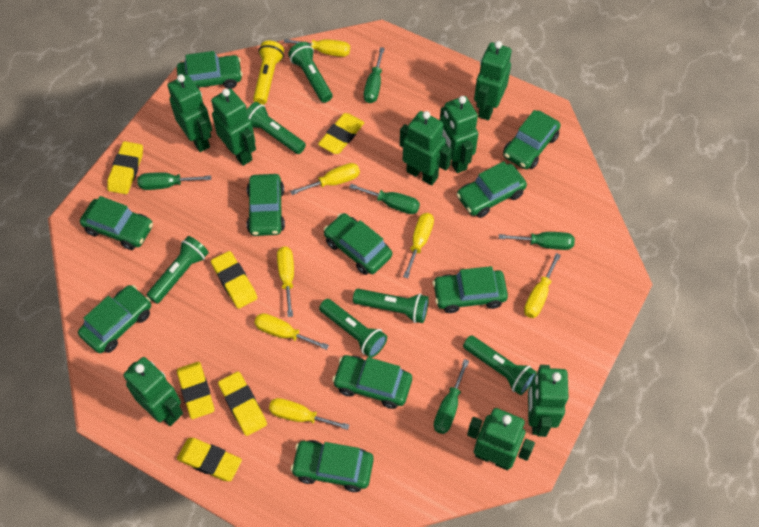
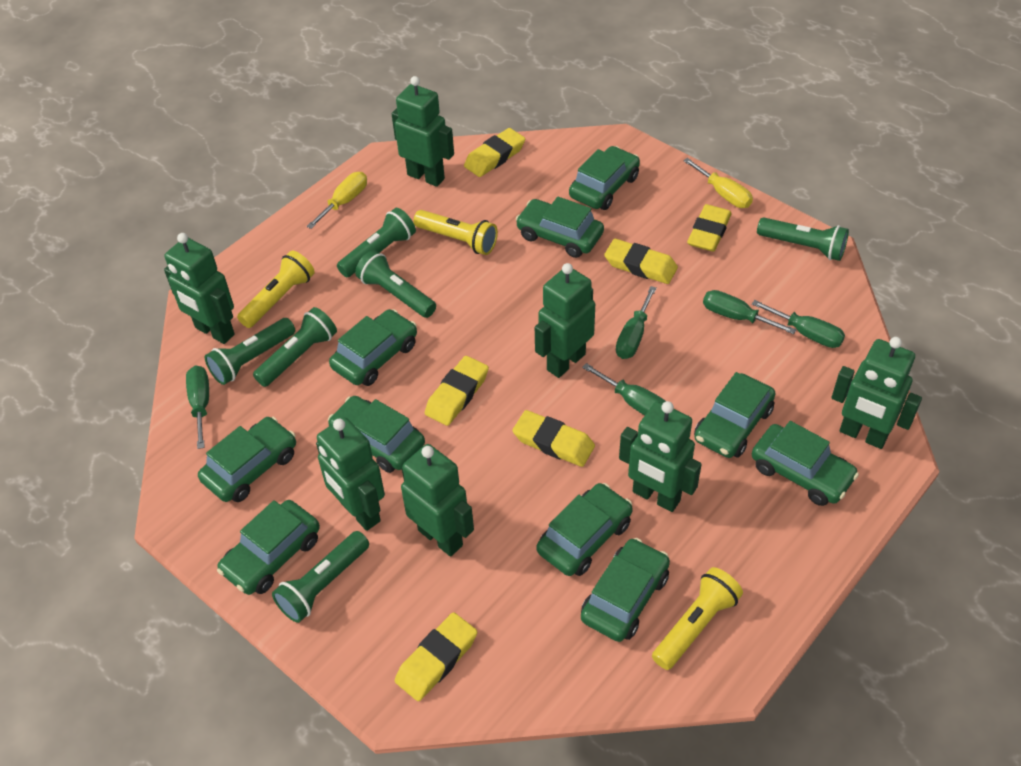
green robot: 8 -> 7
yellow flashlight: 1 -> 3
yellow screwdriver: 7 -> 2

